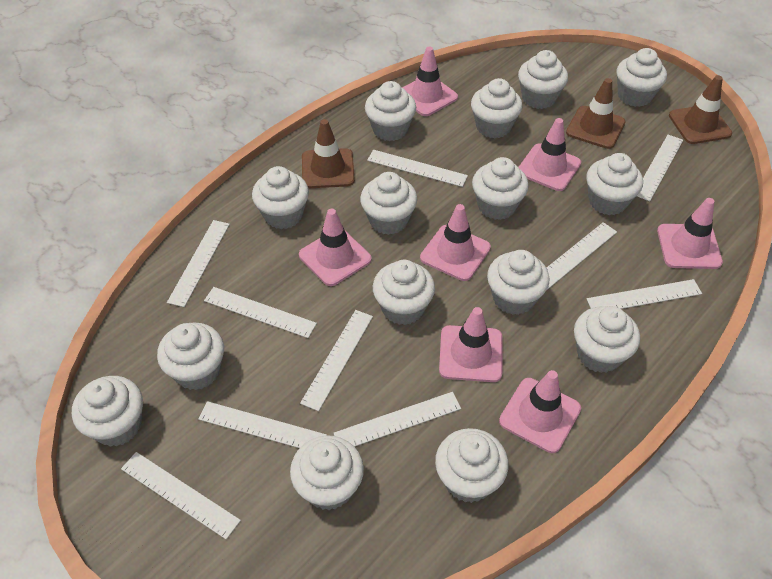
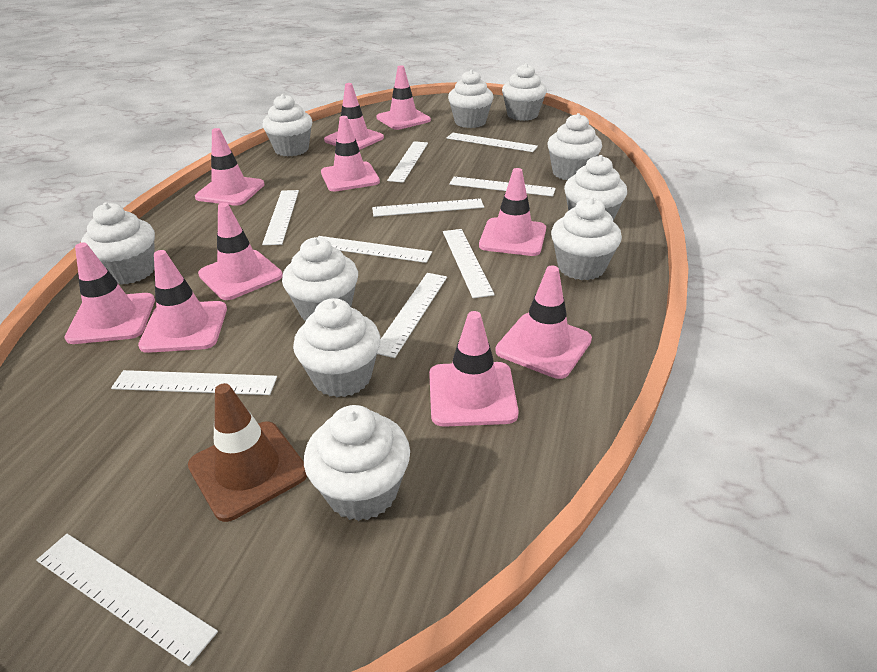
brown traffic cone: 3 -> 1
pink traffic cone: 7 -> 10
white cupcake: 15 -> 10

